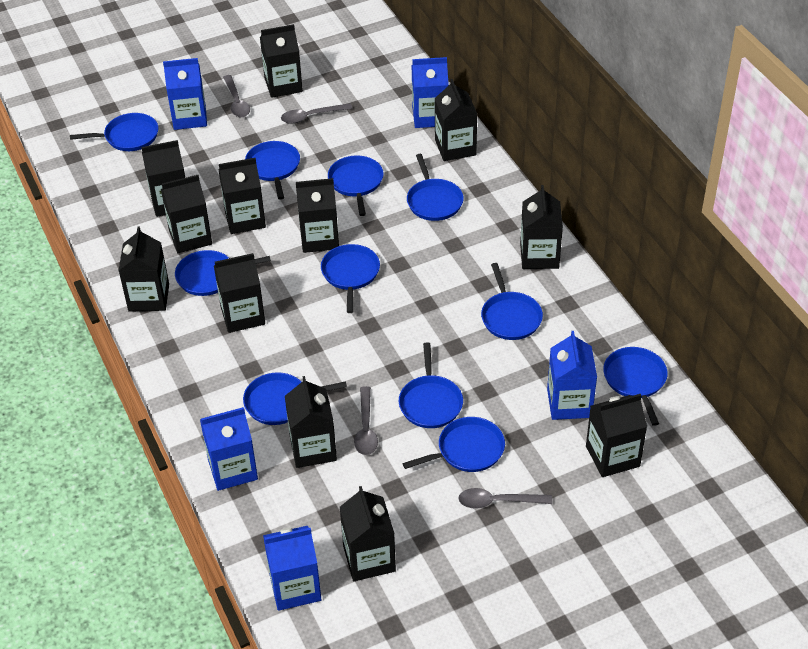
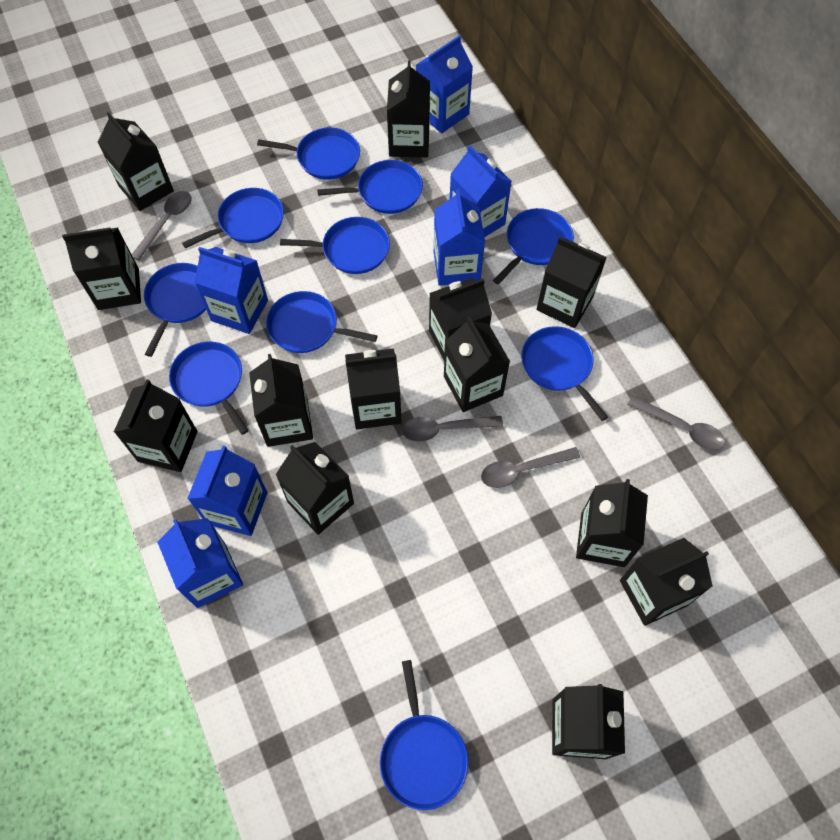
black carton: 12 -> 13
blue carton: 5 -> 6
blue pan: 11 -> 10

